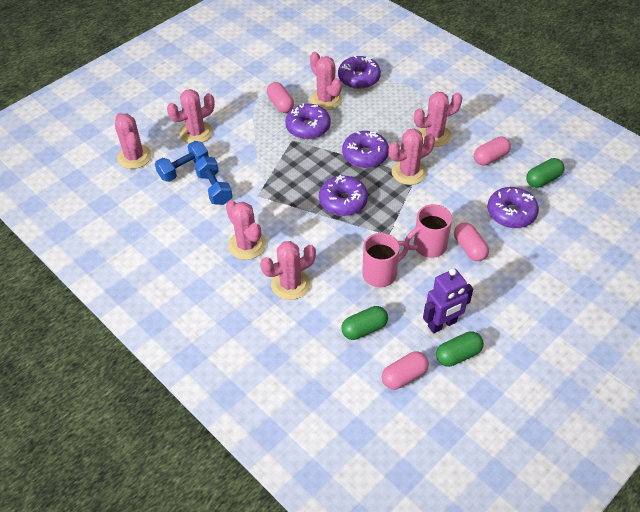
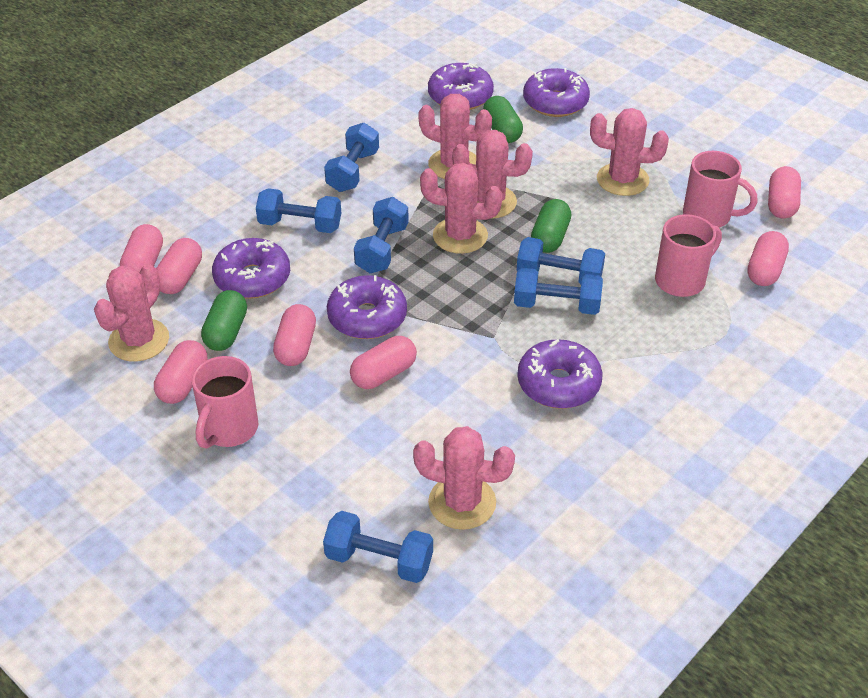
blue dumbbell: 2 -> 6
pink cactus: 7 -> 6
pink capsule: 4 -> 7
pink mug: 2 -> 3
purple robot: 1 -> 0

